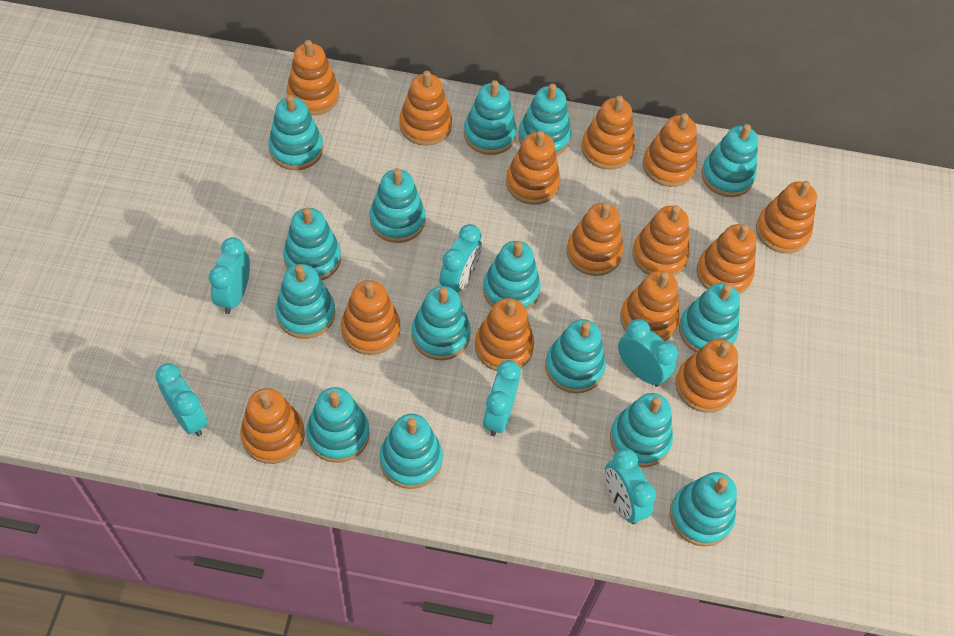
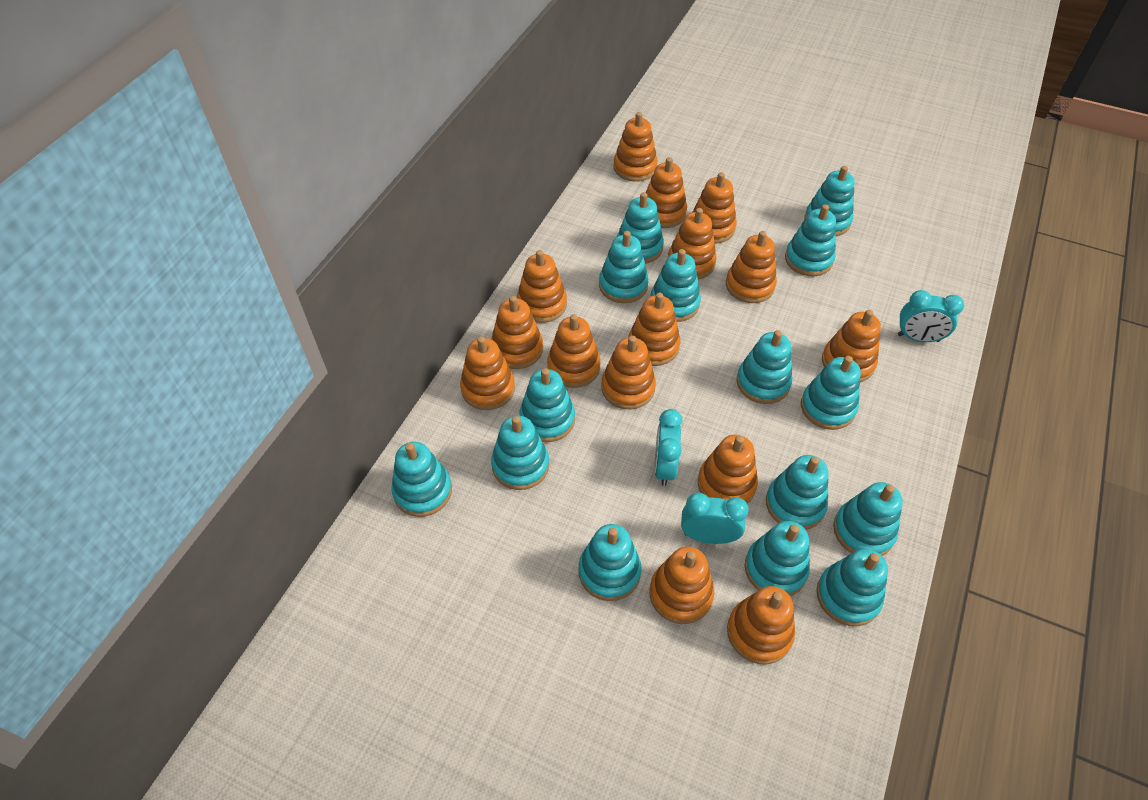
orange stacking toy: 14 -> 15
turquoise clock: 6 -> 3

